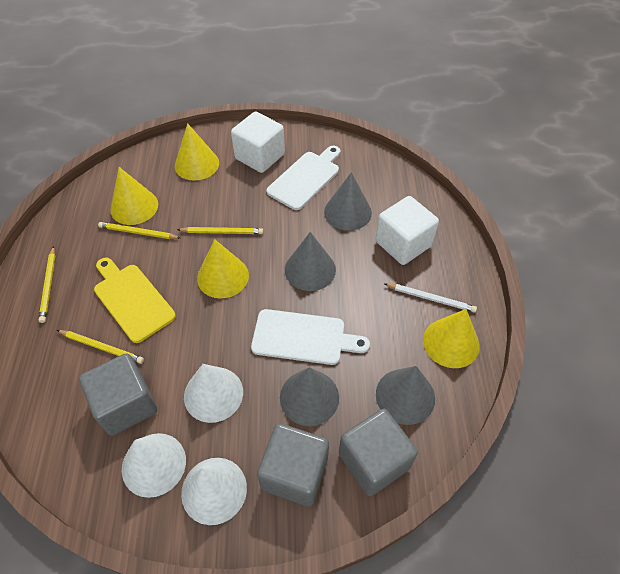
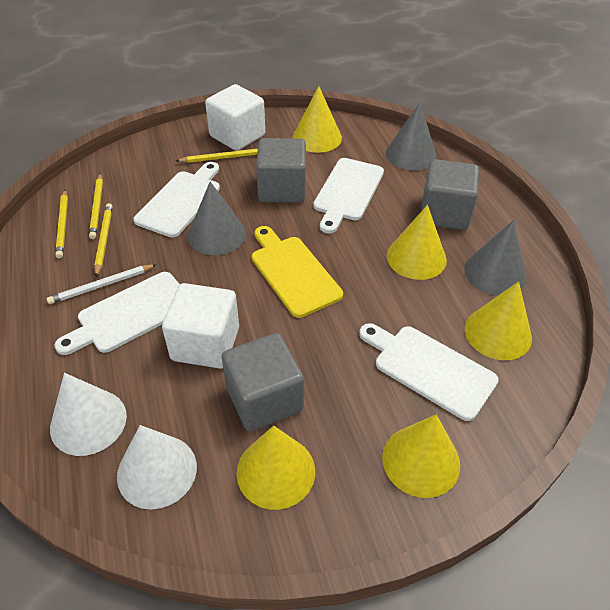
grey cone: 4 -> 3
white cone: 3 -> 2
white cutting board: 2 -> 4
yellow cone: 4 -> 5

